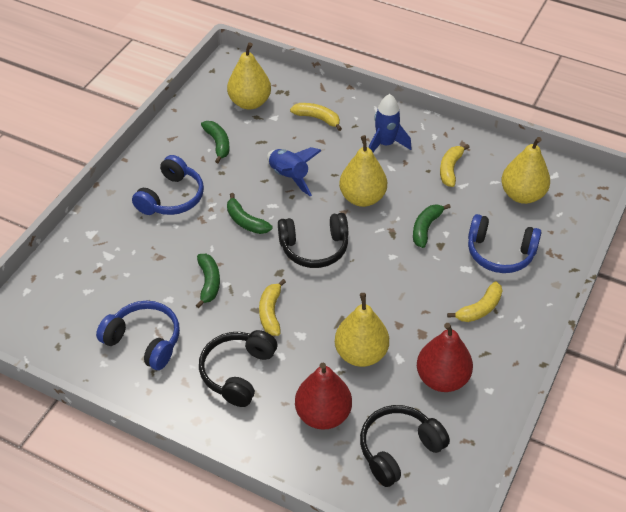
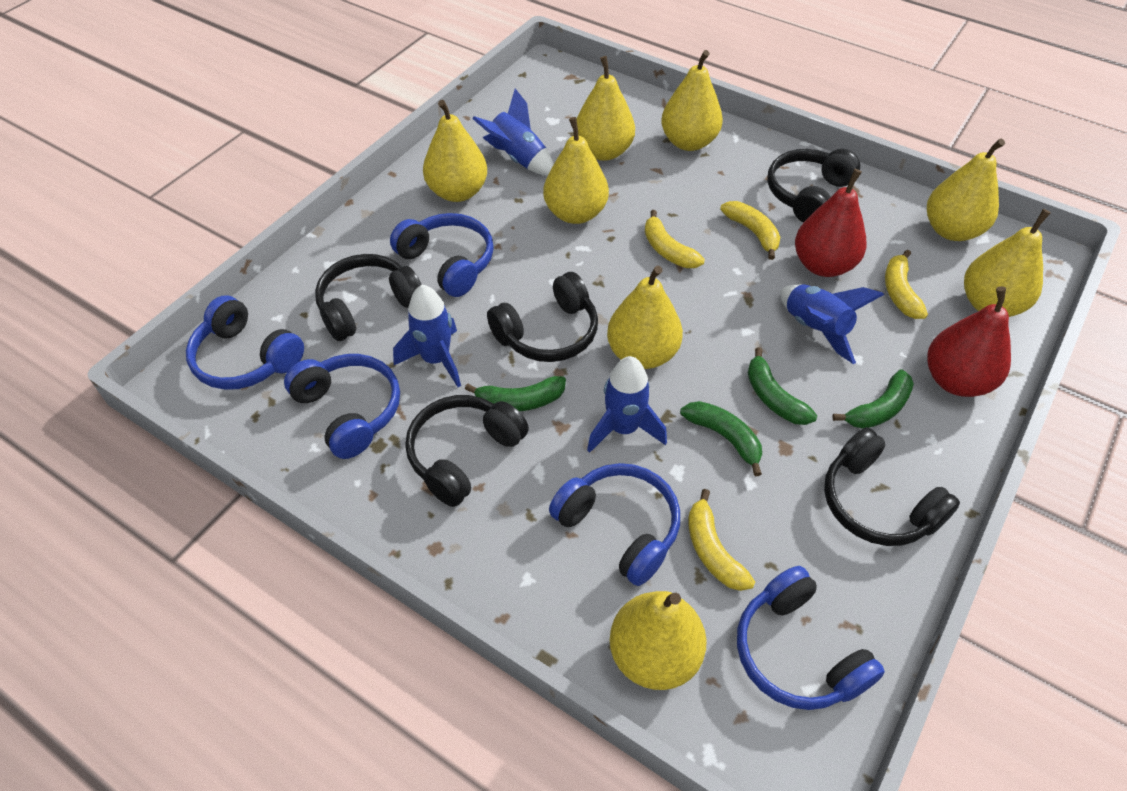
black headphones: 3 -> 5
blue headphones: 3 -> 5
blue rocket: 2 -> 4
yellow pear: 4 -> 8

